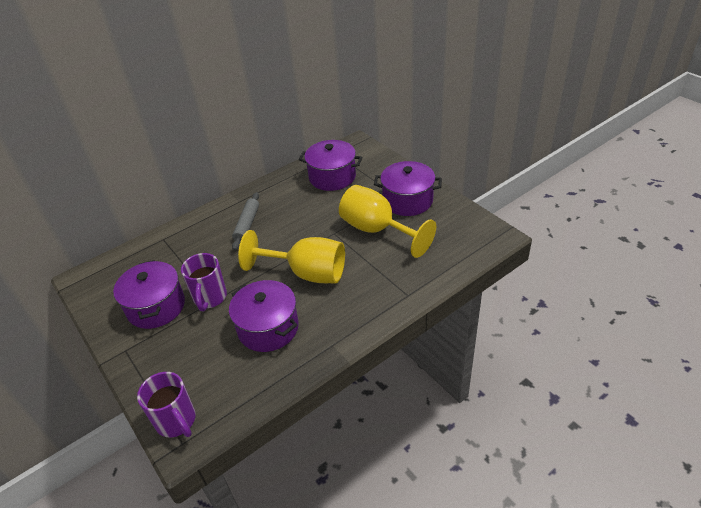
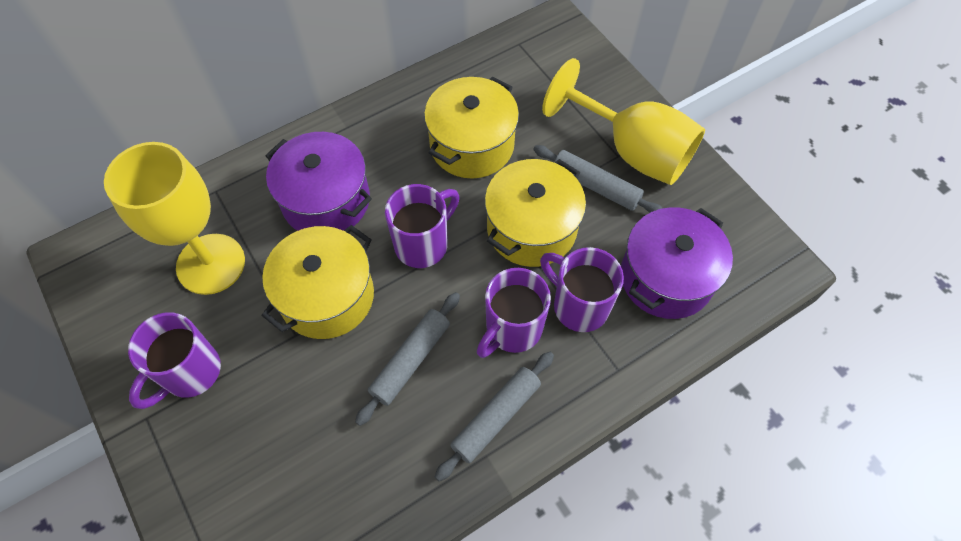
grey rolling pin: 1 -> 3
purple mug: 2 -> 4
purple pot: 4 -> 2
yellow pot: 0 -> 3

